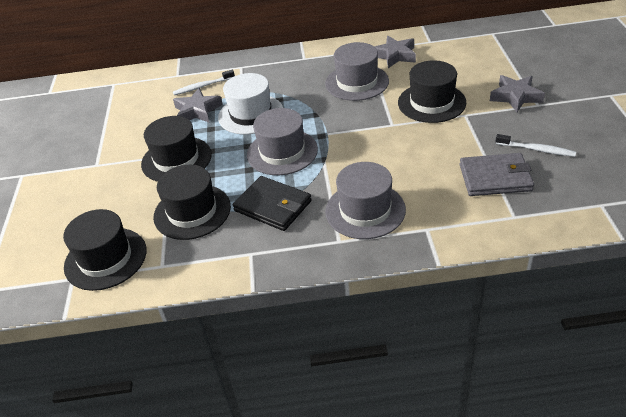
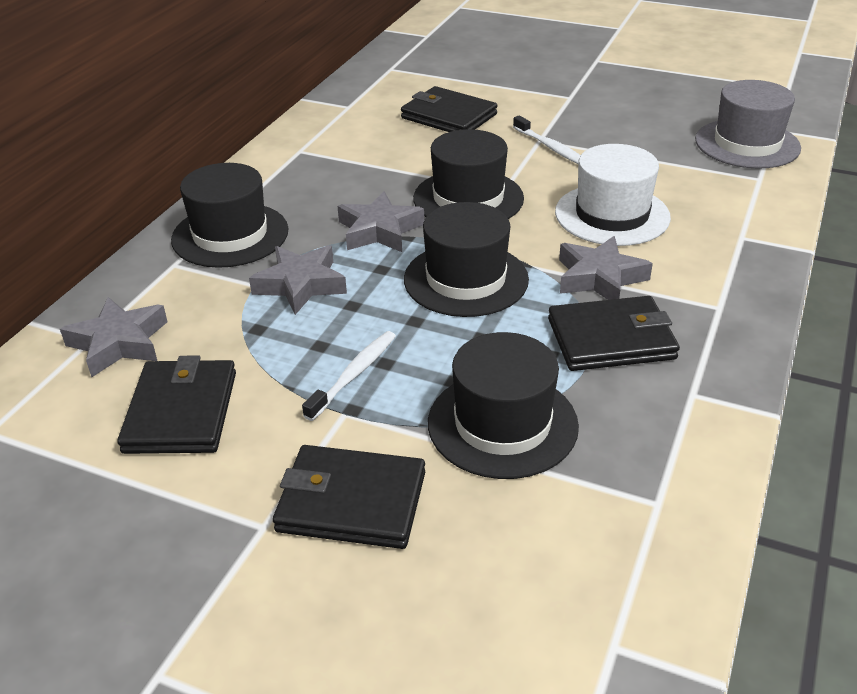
black wallet: 1 -> 4
grey hat: 3 -> 1
grey star: 3 -> 4
grey wallet: 1 -> 0

